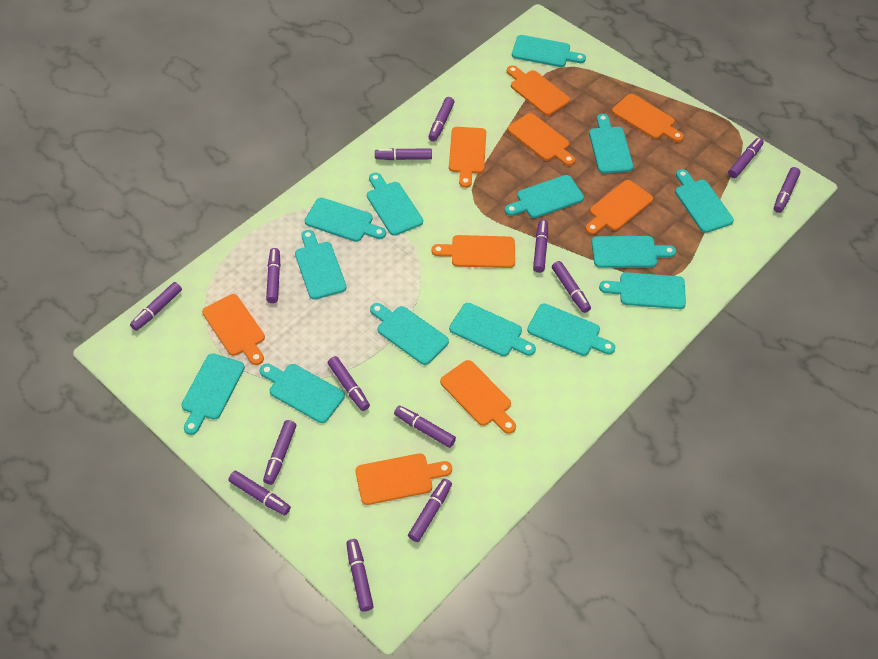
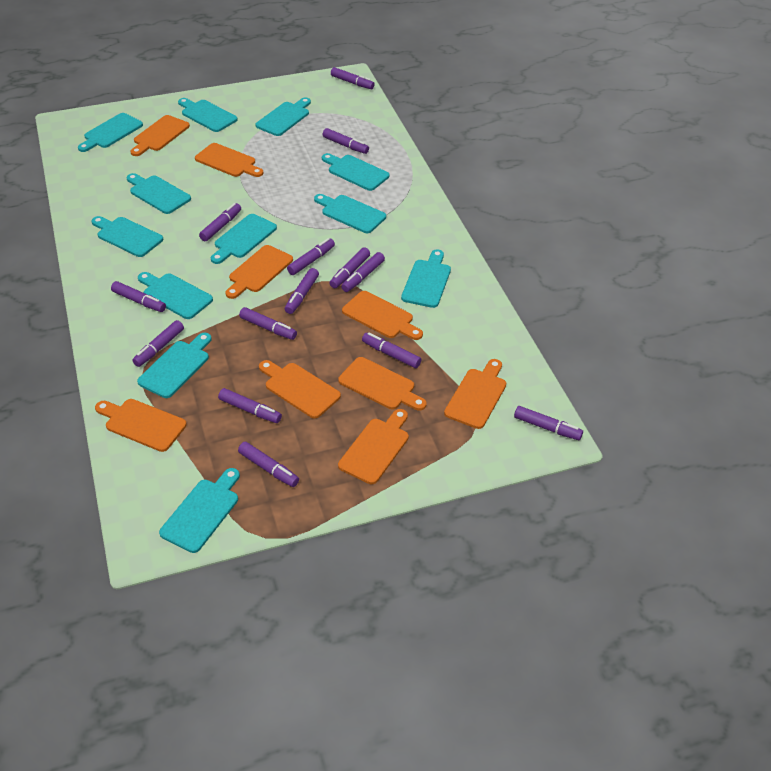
turquoise cutting board: 14 -> 12

